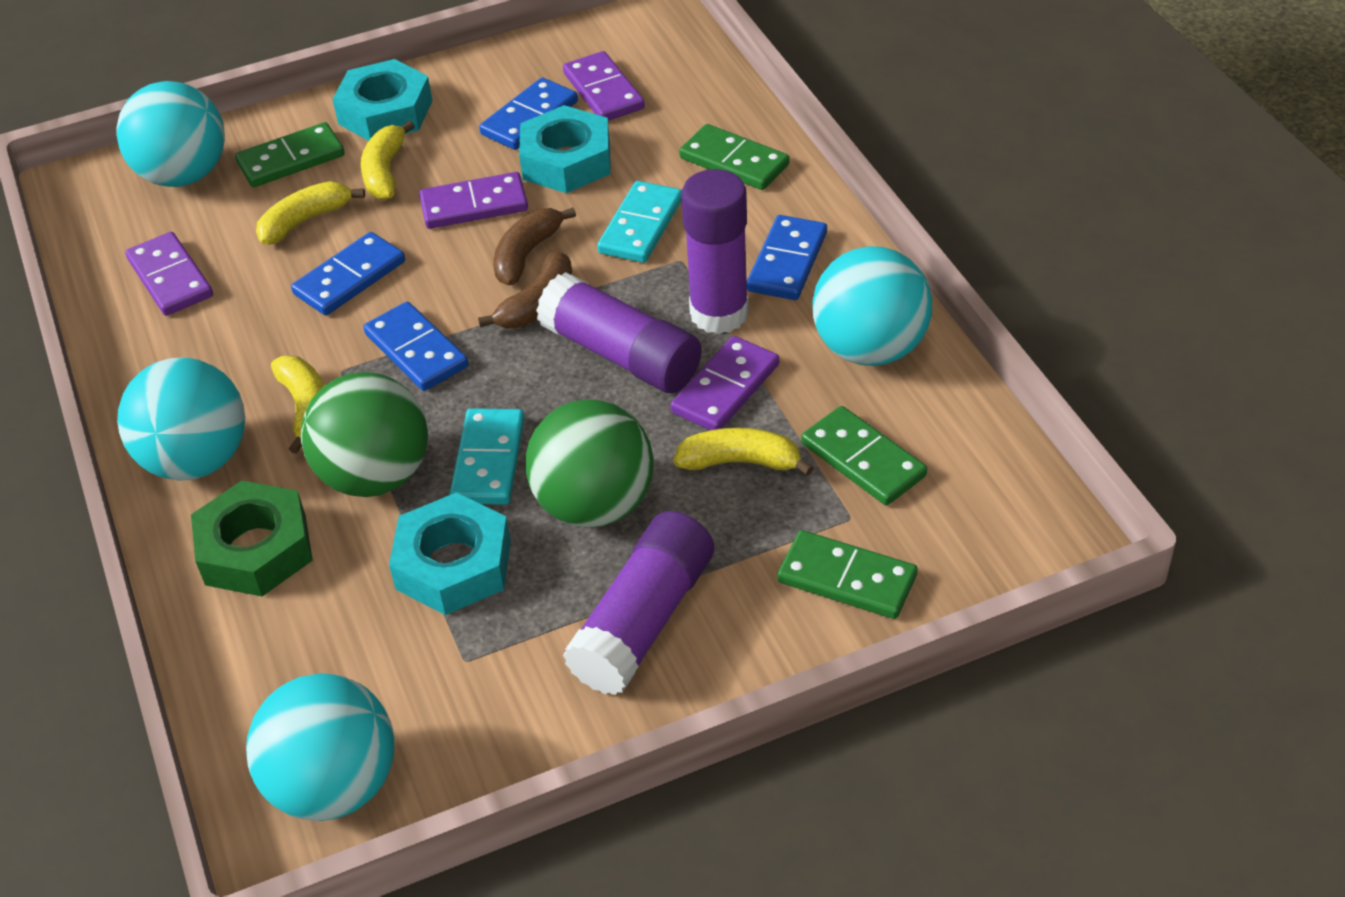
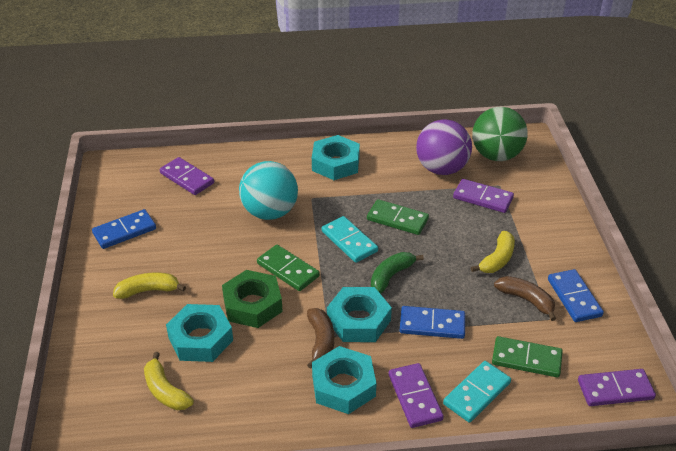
blue domino: 4 -> 3
green ball: 2 -> 1
green banana: 0 -> 1
green domino: 4 -> 3
purple ball: 0 -> 1
purple glue stick: 3 -> 0
turquoise ball: 4 -> 1
turquoise nut: 3 -> 4
yellow banana: 4 -> 3

